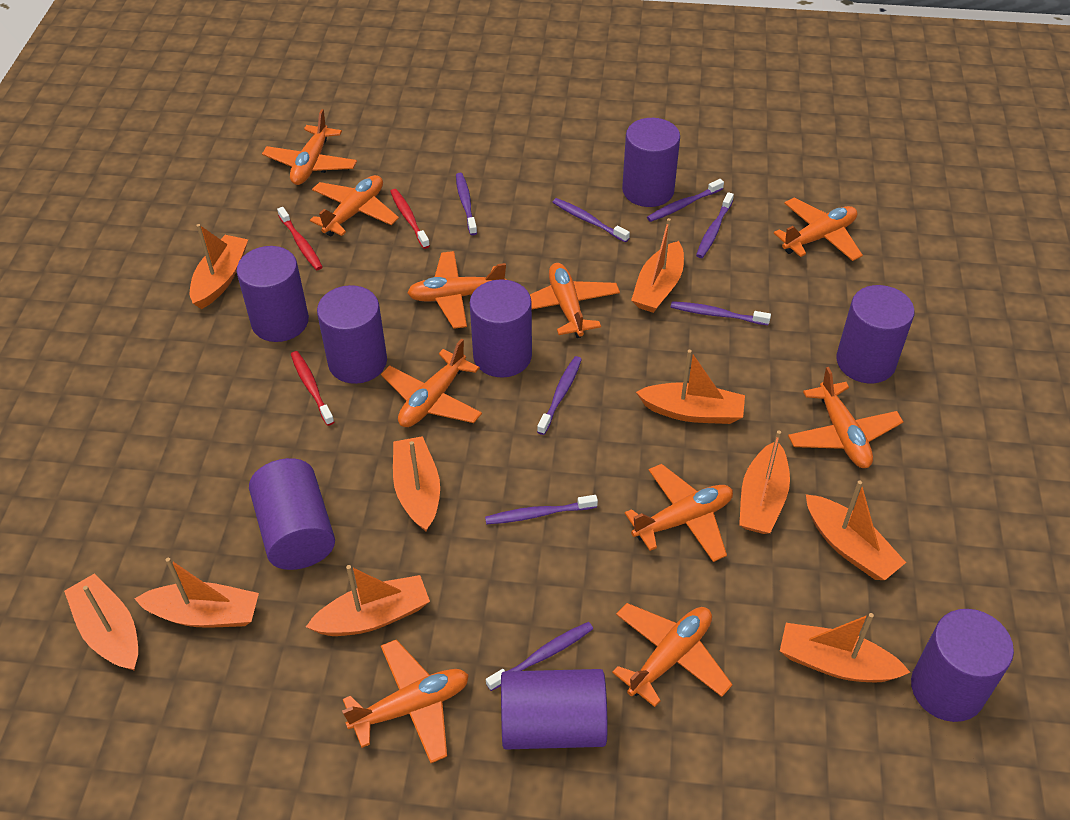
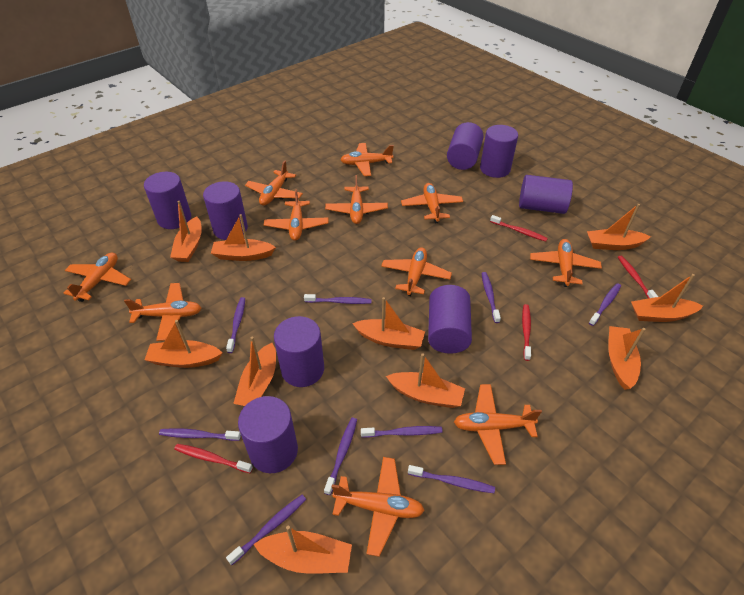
orange plane: 10 -> 11
purple toothbrush: 8 -> 9
red toothbrush: 3 -> 4

